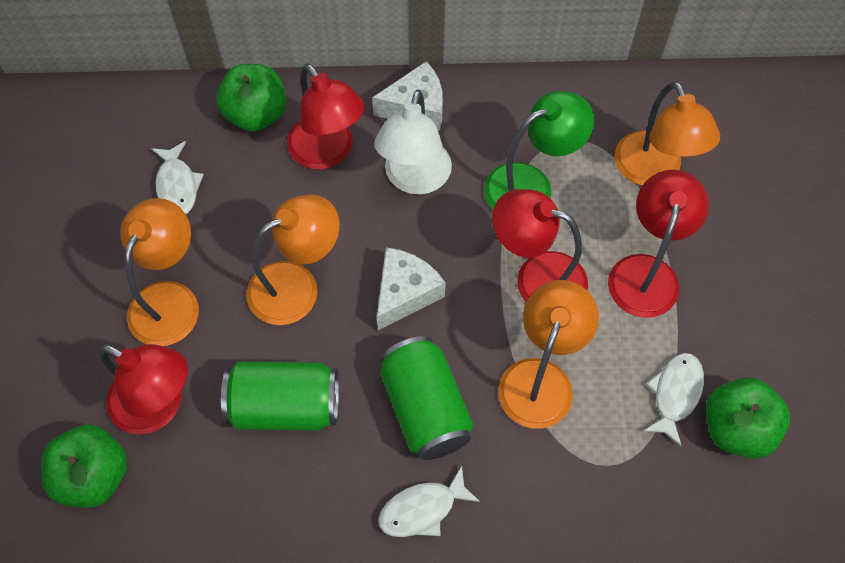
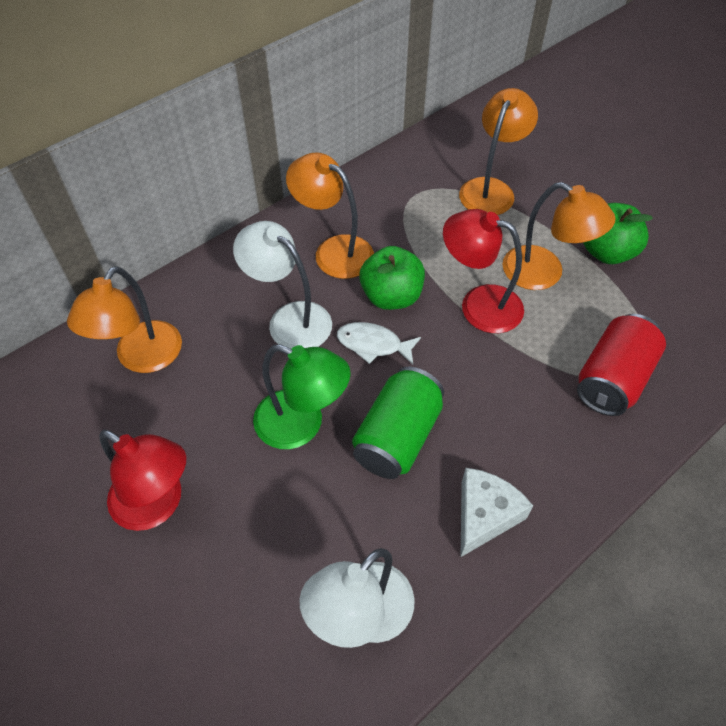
green apple: 3 -> 2
green can: 2 -> 1
red can: 0 -> 1
red lamp: 4 -> 2
white cheese: 2 -> 1
white fish: 3 -> 1
white lamp: 1 -> 2

